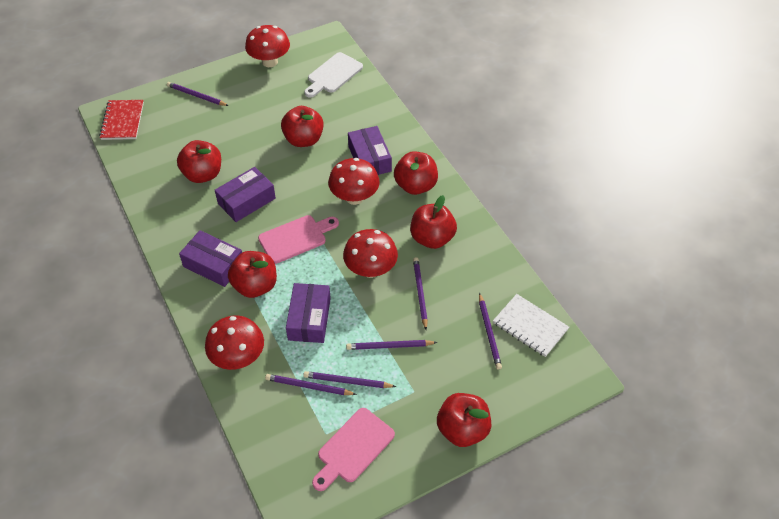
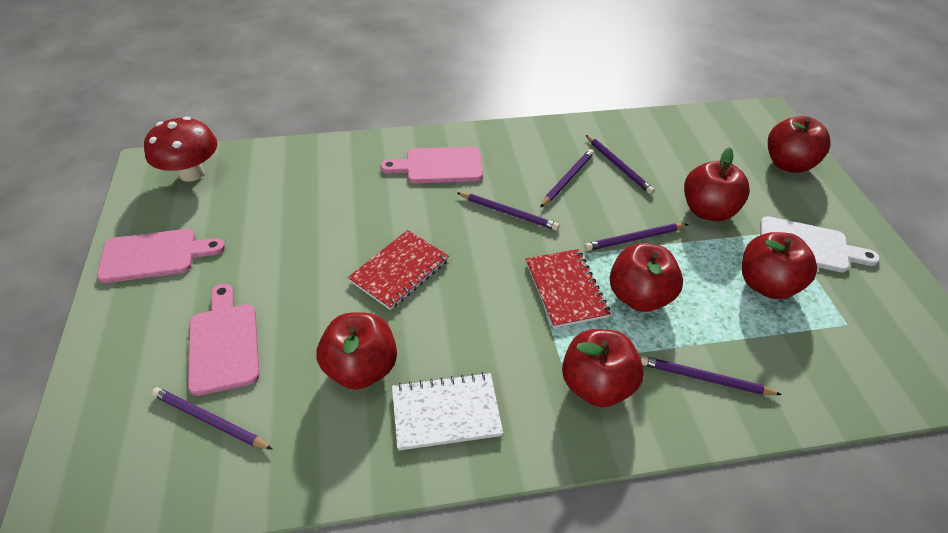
pink cutting board: 2 -> 3
purple box: 4 -> 0
red mushroom: 4 -> 1
red notebook: 1 -> 2

